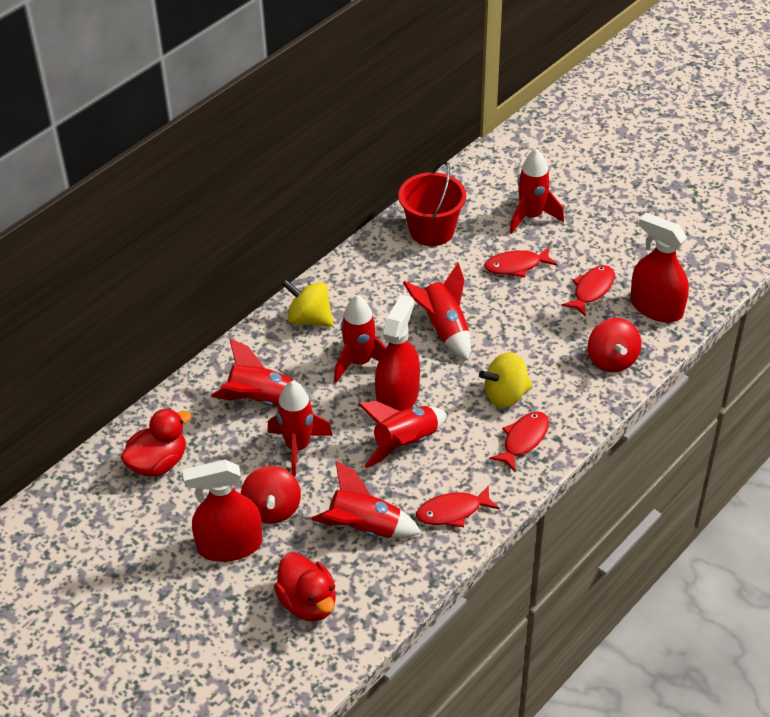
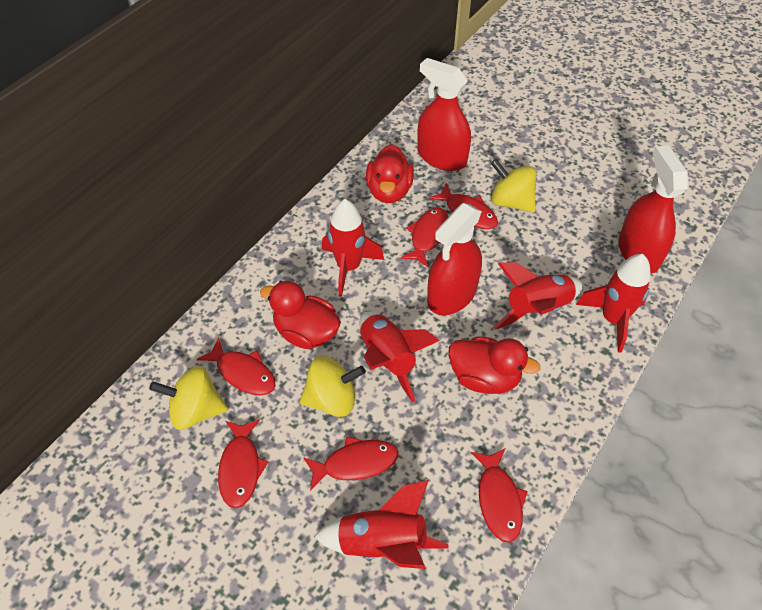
red bucket: 1 -> 0
red duck: 2 -> 3
red fish: 4 -> 6
red rocket: 7 -> 5
red spinning top: 2 -> 0
yellow spinning top: 2 -> 3

